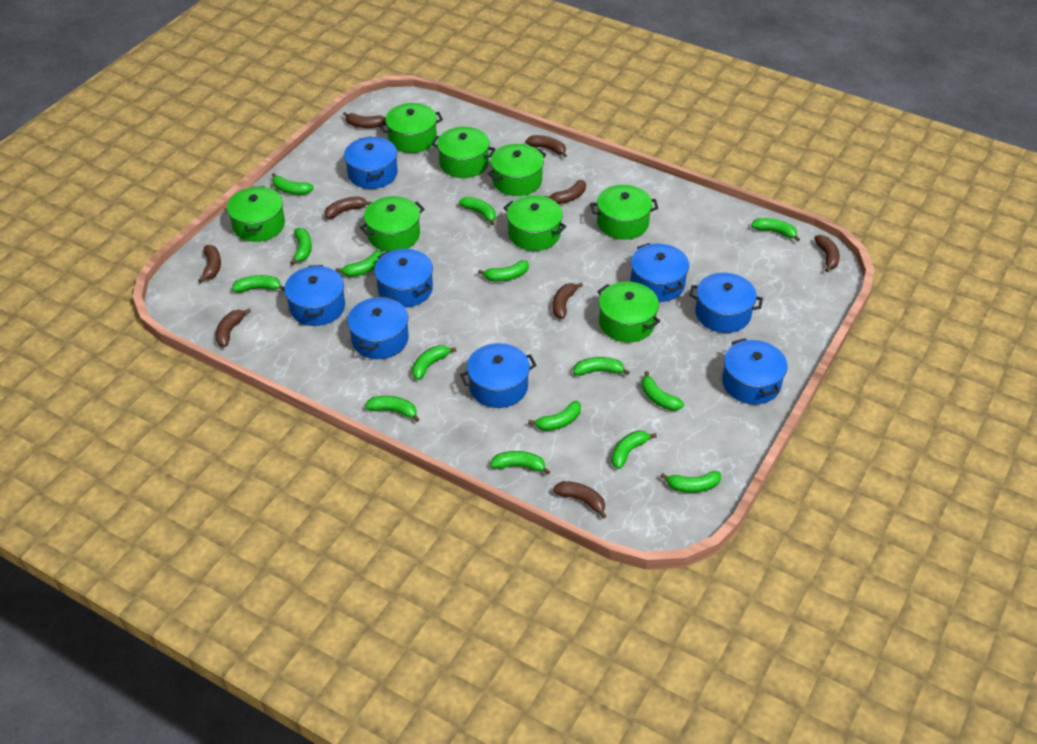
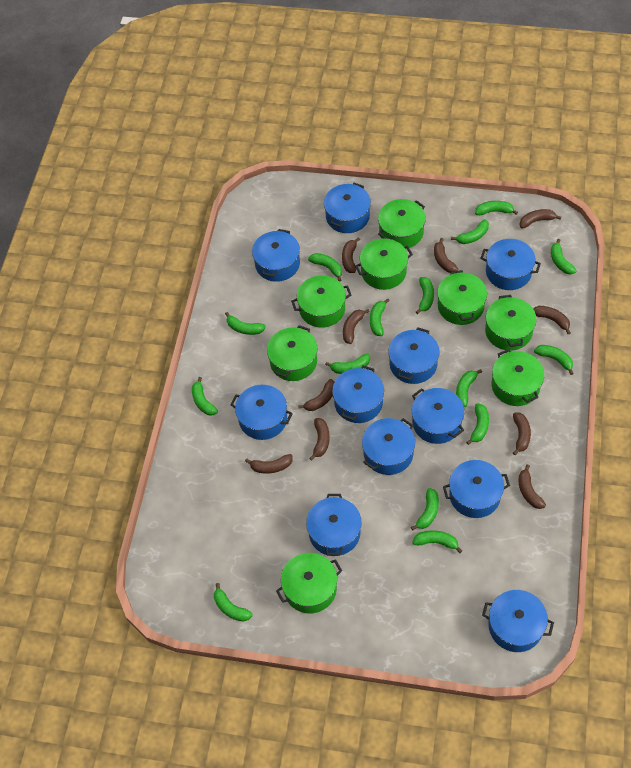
blue pot: 8 -> 11
brown banana: 9 -> 10

